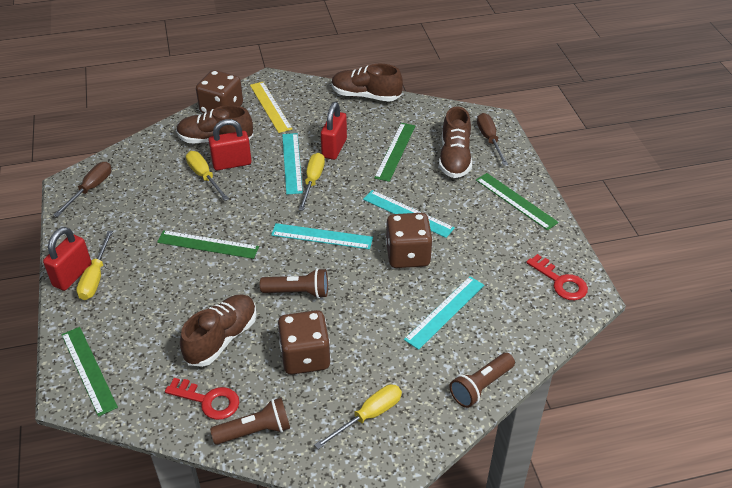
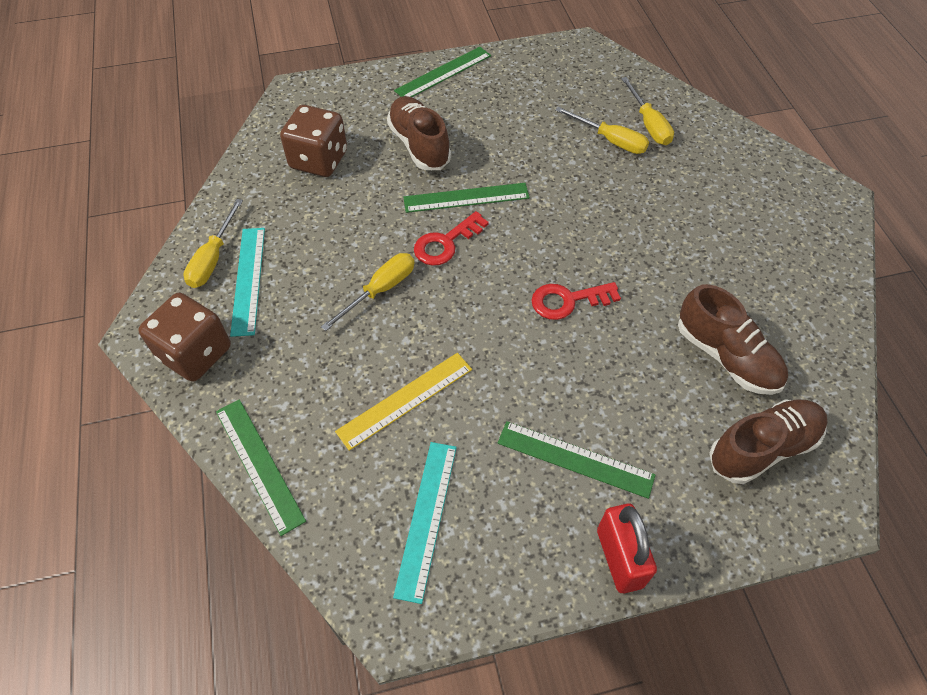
brown dice: 3 -> 2
brown flashlight: 3 -> 0
brown screwdriver: 2 -> 0
brown shoe: 4 -> 3
red padlock: 3 -> 1
turquoise ruler: 4 -> 2

